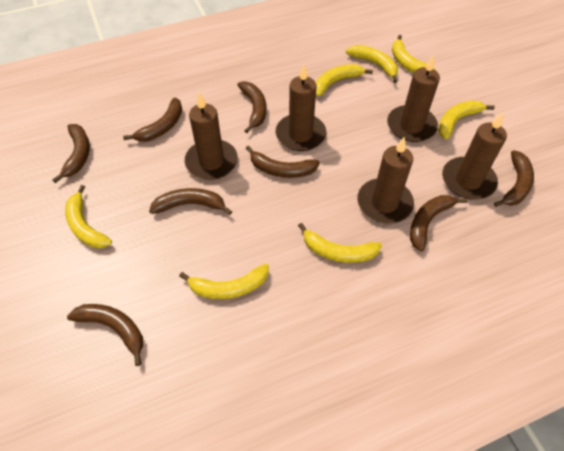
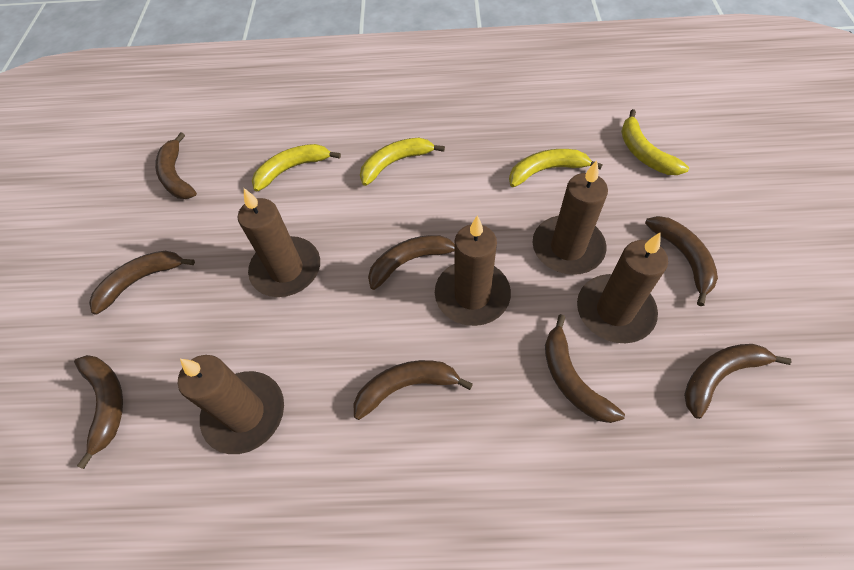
yellow banana: 7 -> 4

